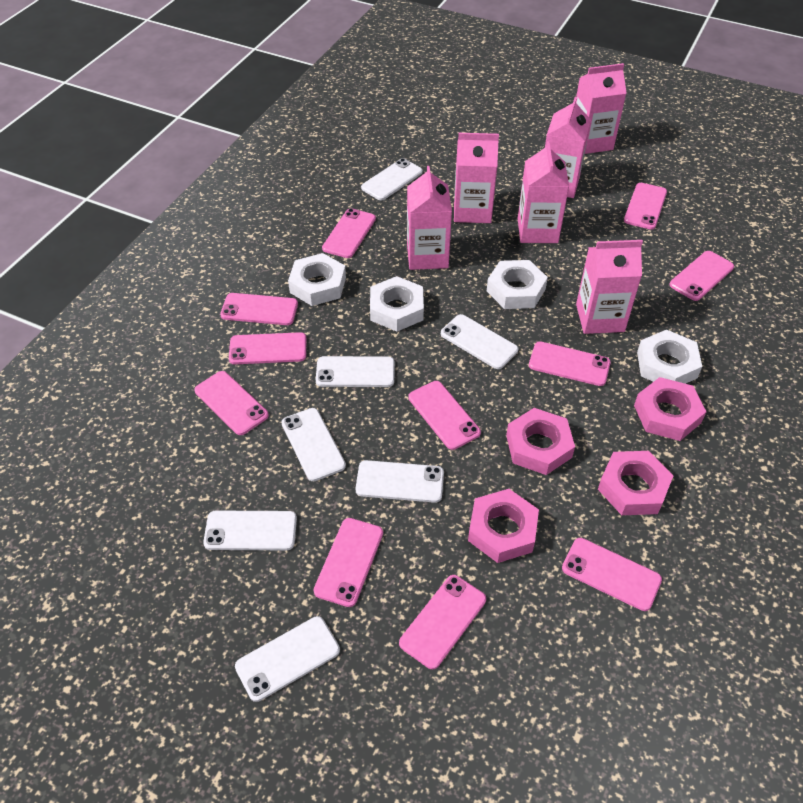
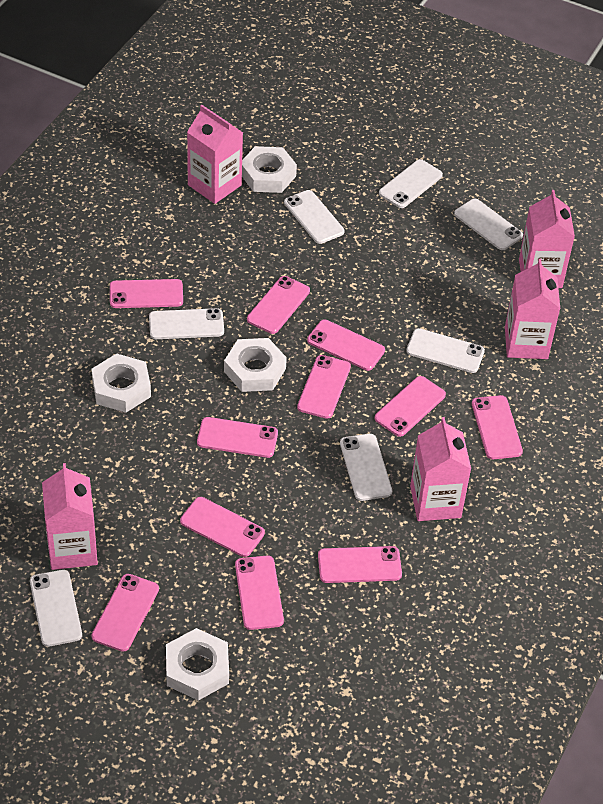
pink carton: 6 -> 5
pink nut: 4 -> 0

